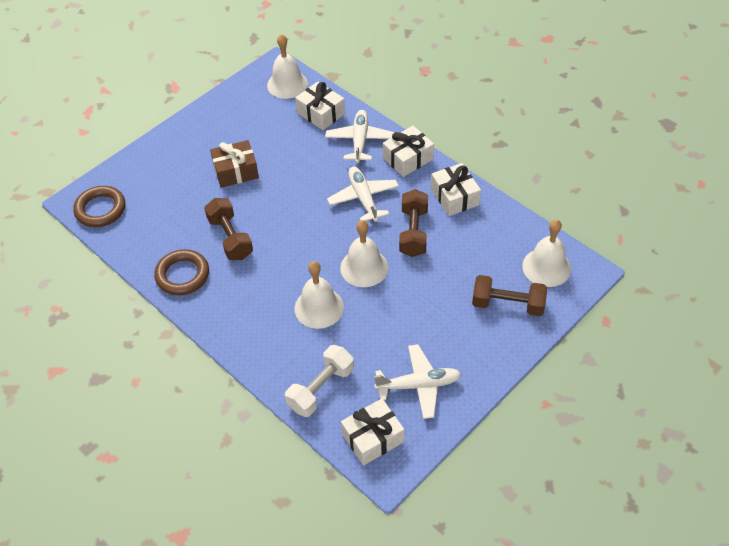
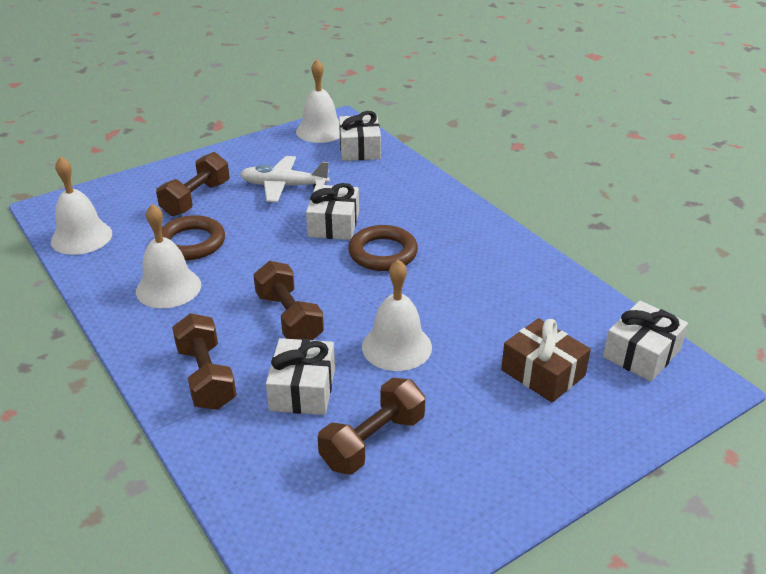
brown dumbbell: 3 -> 4
white dumbbell: 1 -> 0
white plane: 3 -> 1

